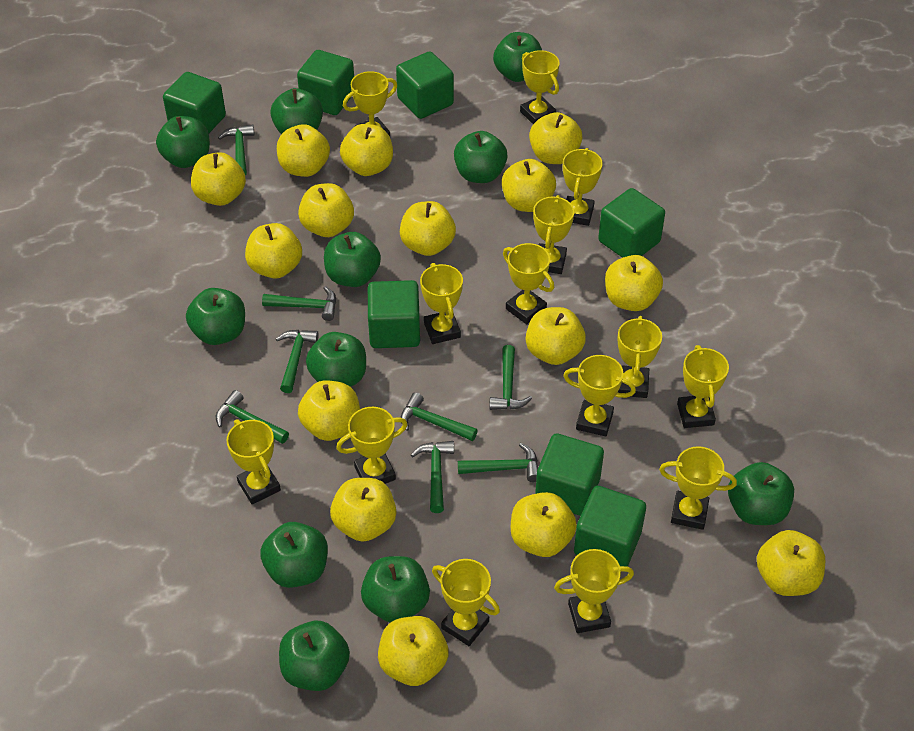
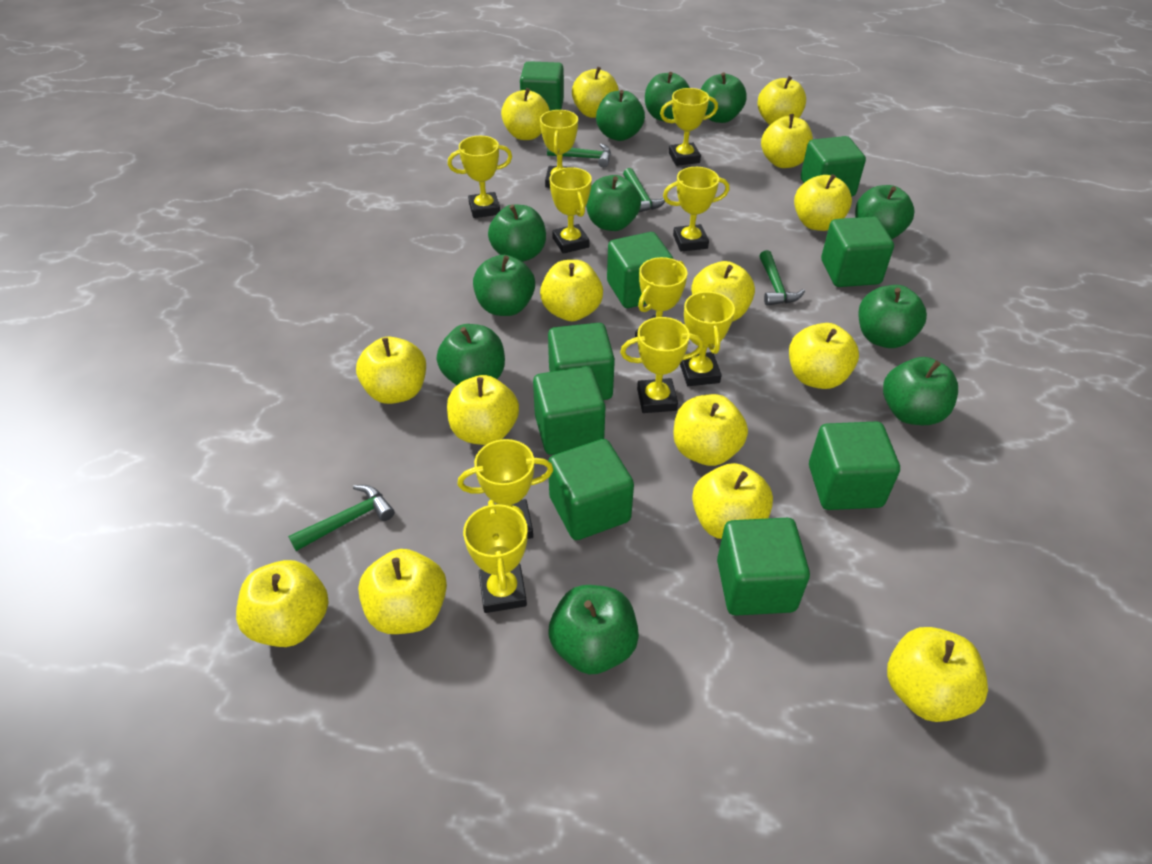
green cube: 7 -> 9
green hammer: 8 -> 4
yellow trophy: 14 -> 10

